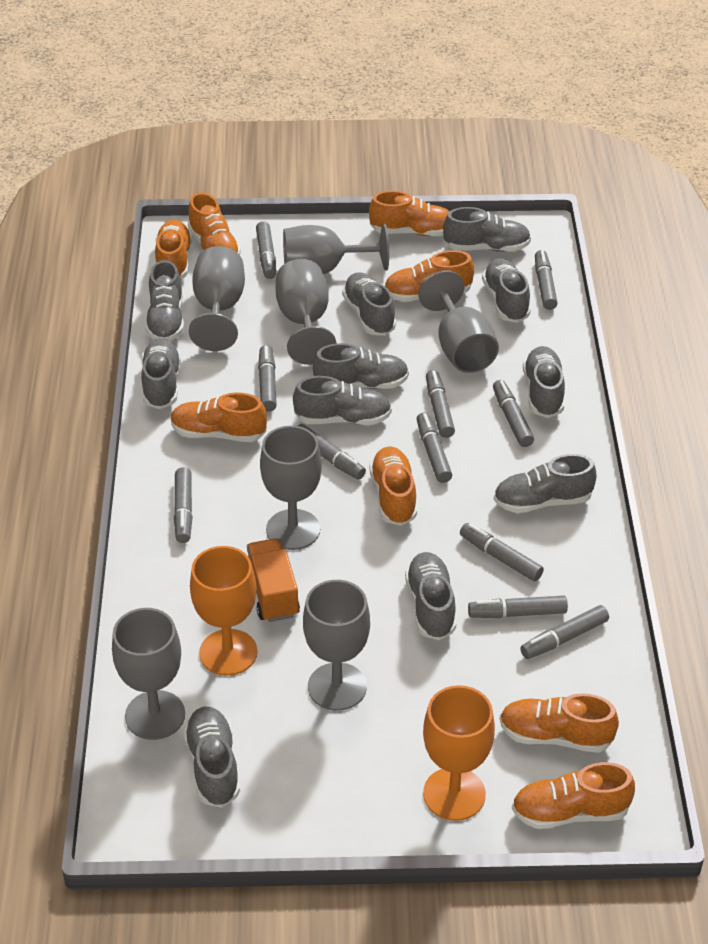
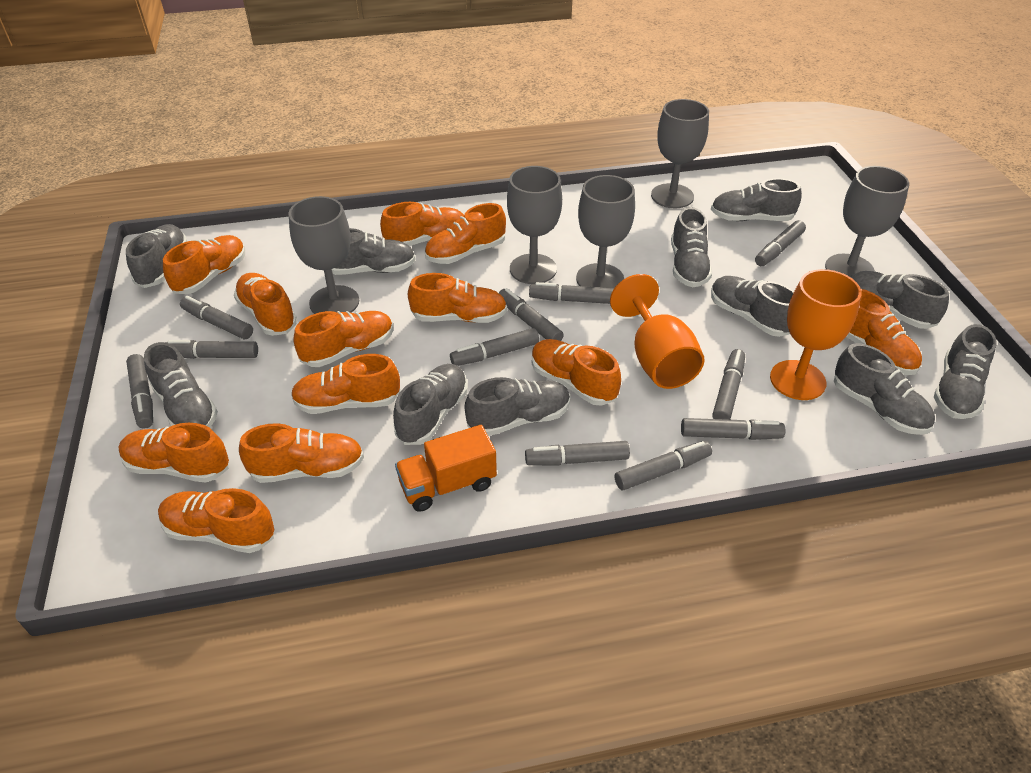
grey goblet: 7 -> 5
orange shoe: 8 -> 12

